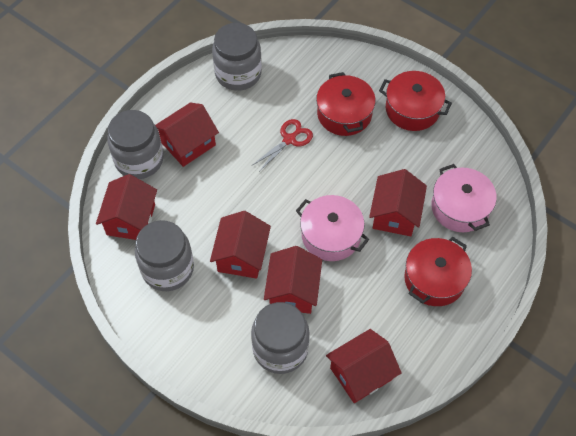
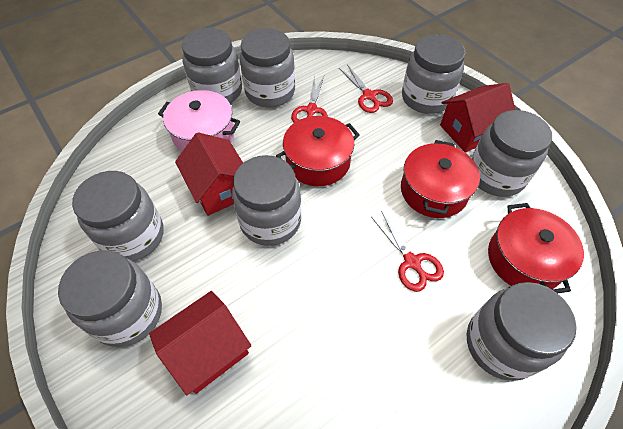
grey jar: 4 -> 8
pink pot: 2 -> 1
red house: 6 -> 3
red scissors: 1 -> 3

